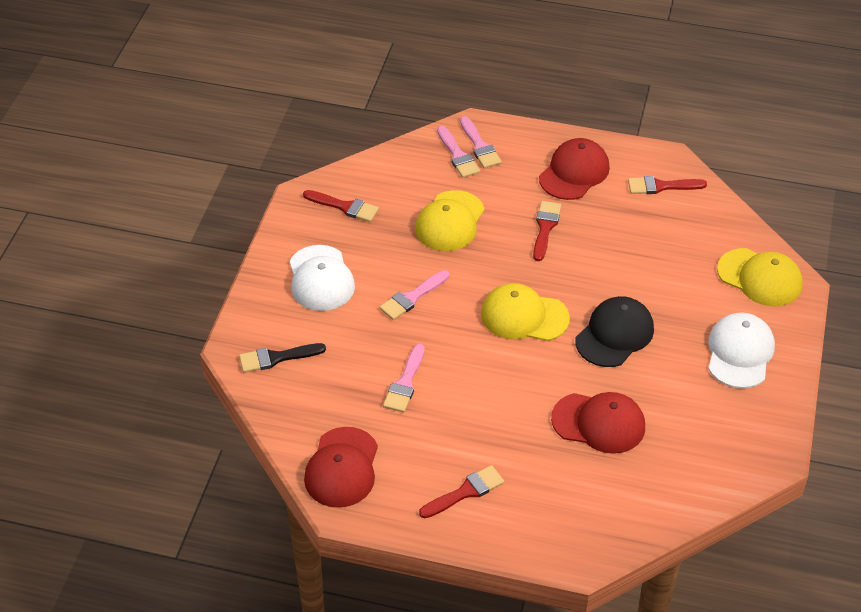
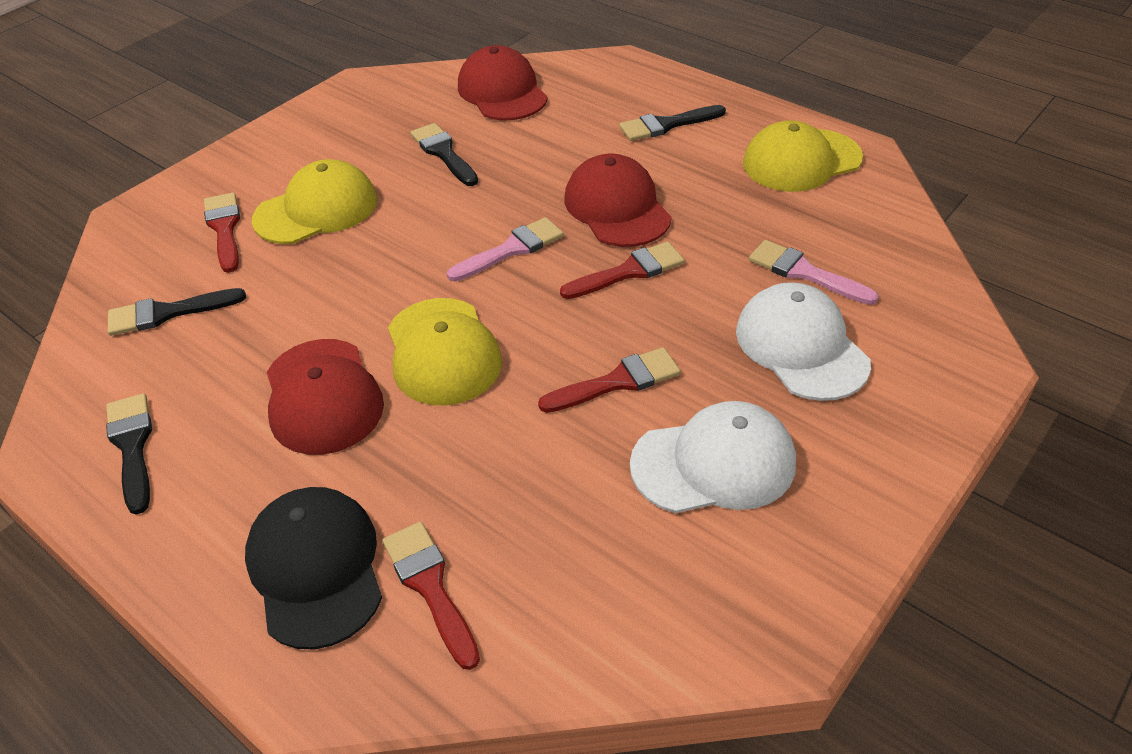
black brush: 1 -> 4
pink brush: 4 -> 2

